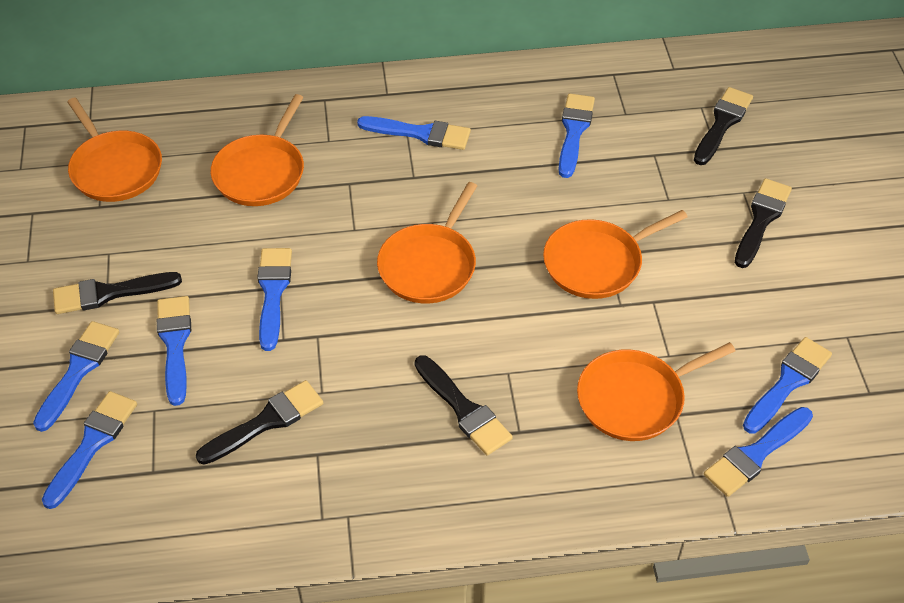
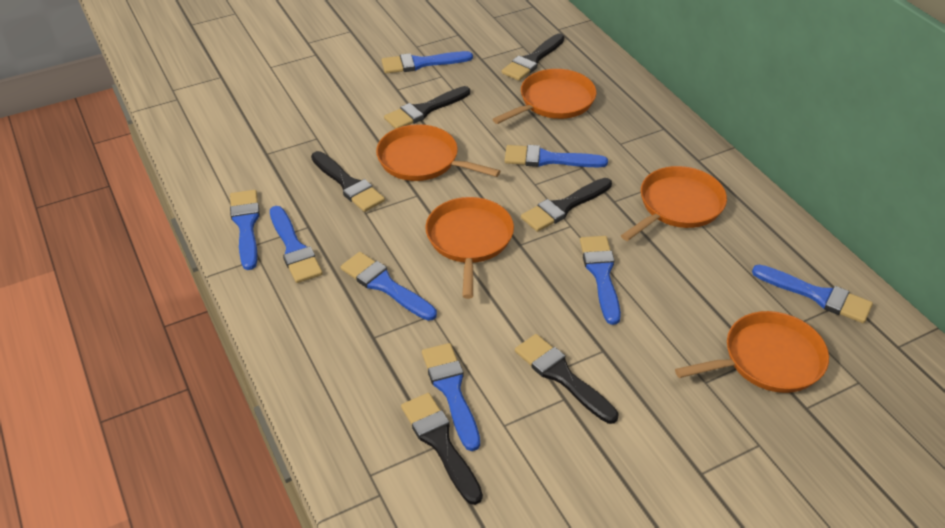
black brush: 5 -> 6

